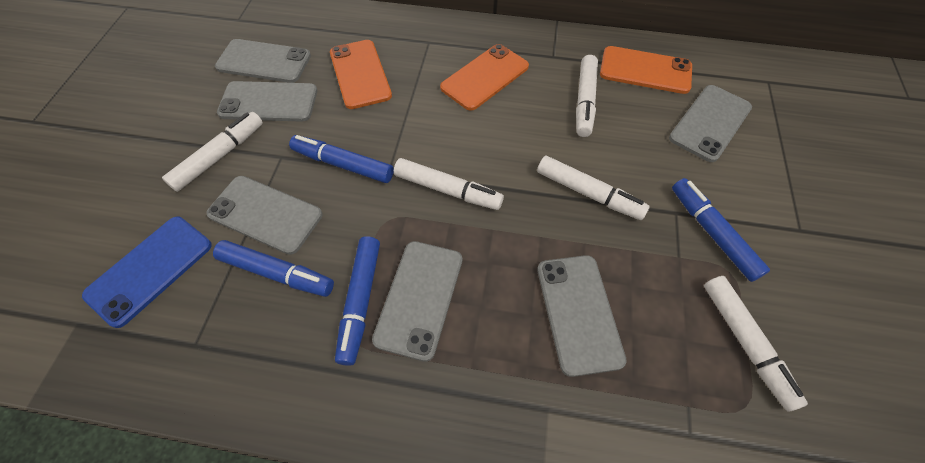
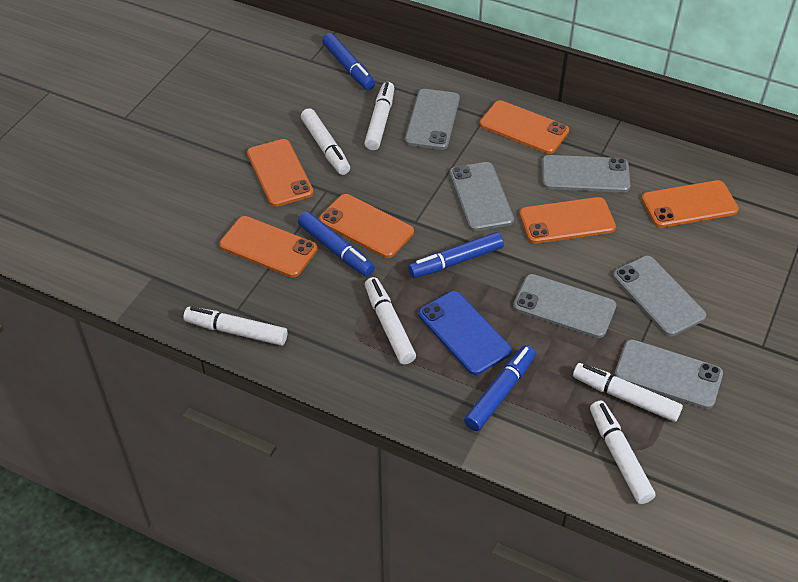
orange phone: 3 -> 6
white marker: 5 -> 6

